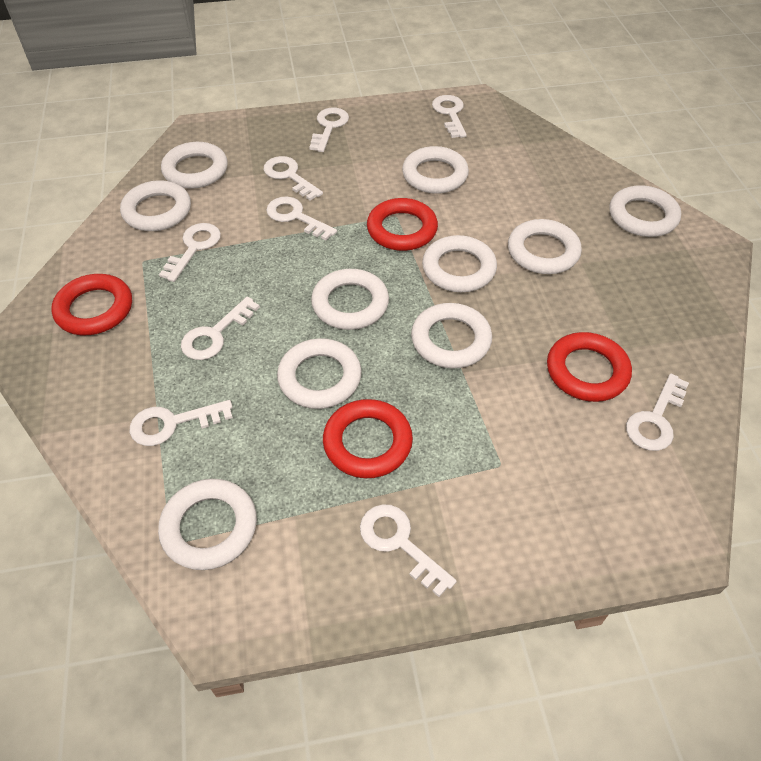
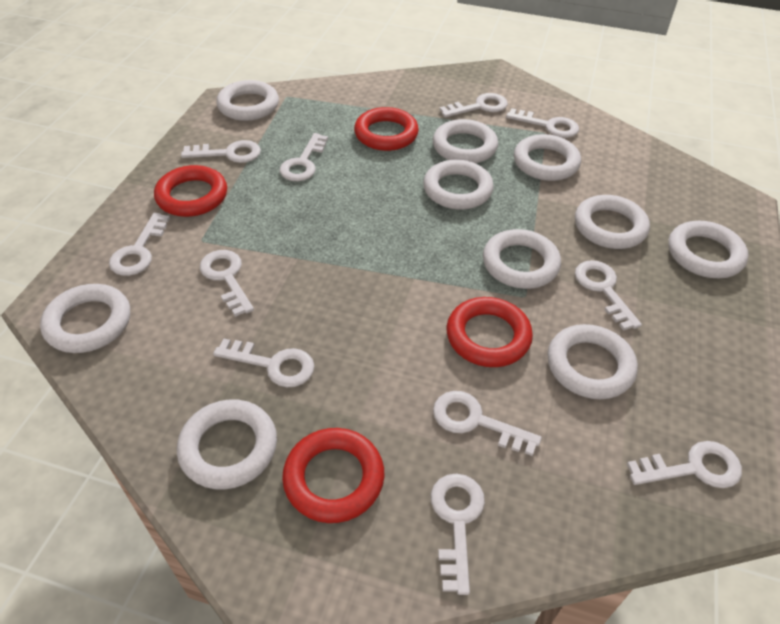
white key: 9 -> 11

